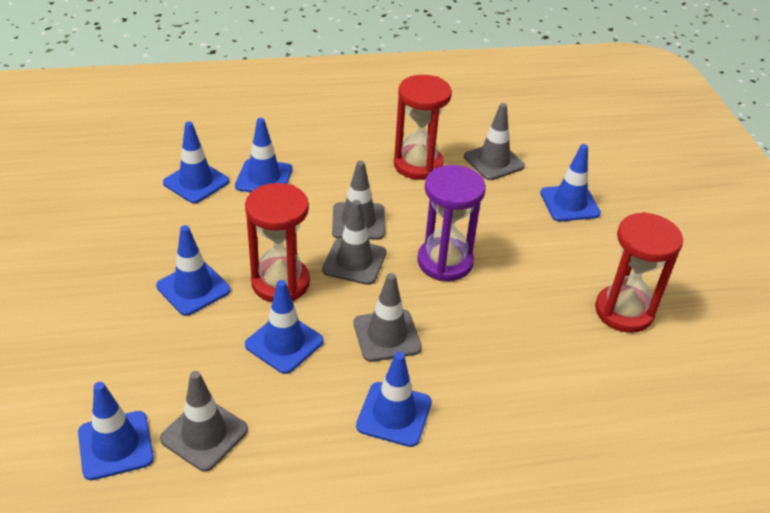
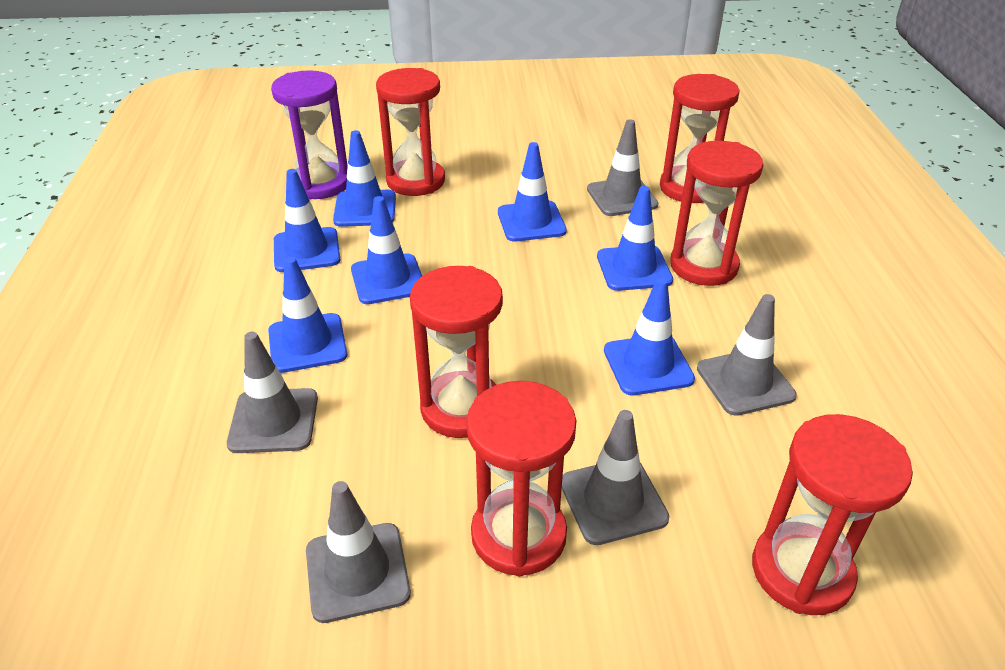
red hourglass: 3 -> 6

